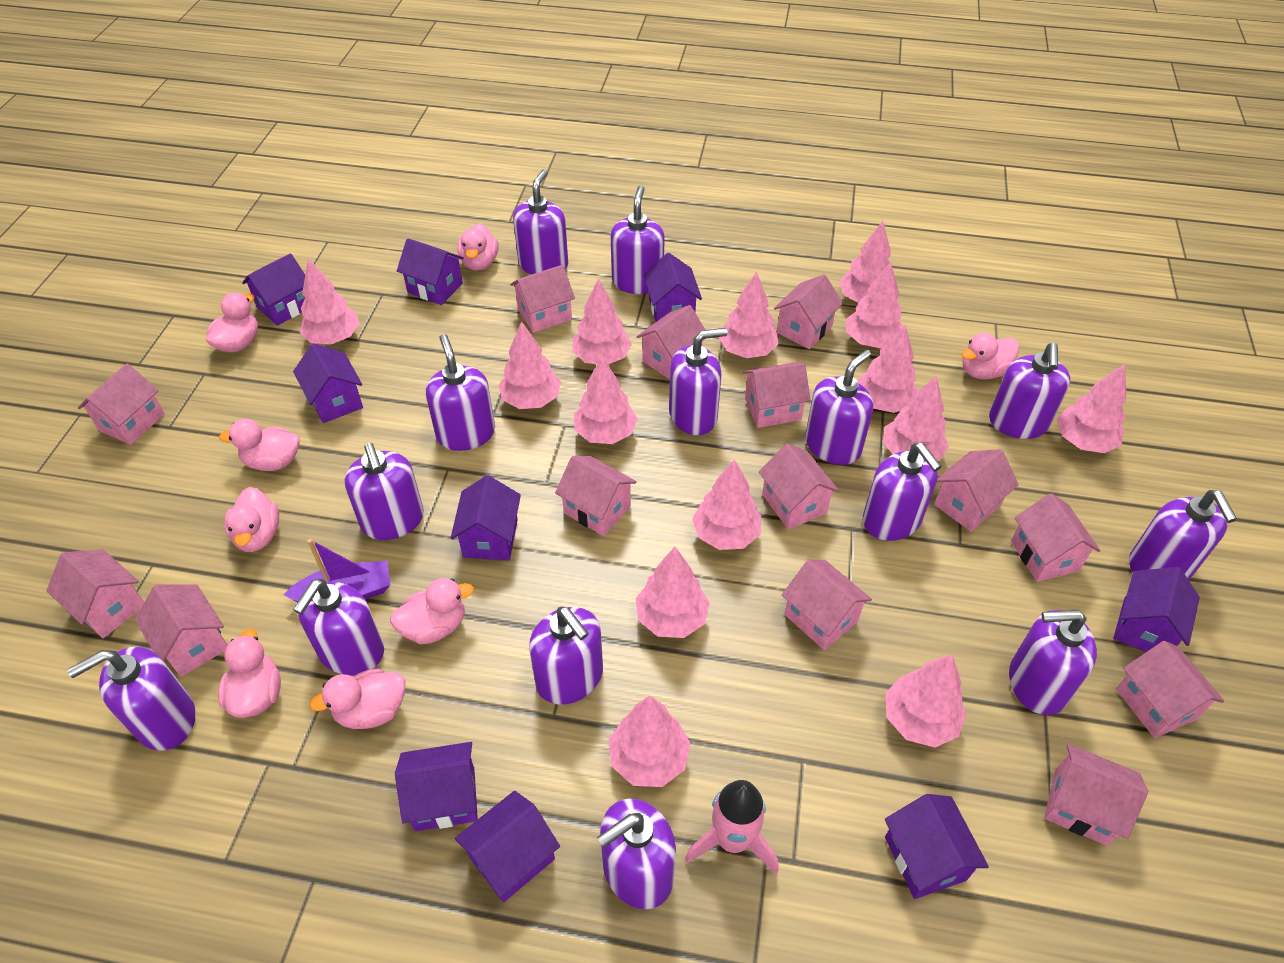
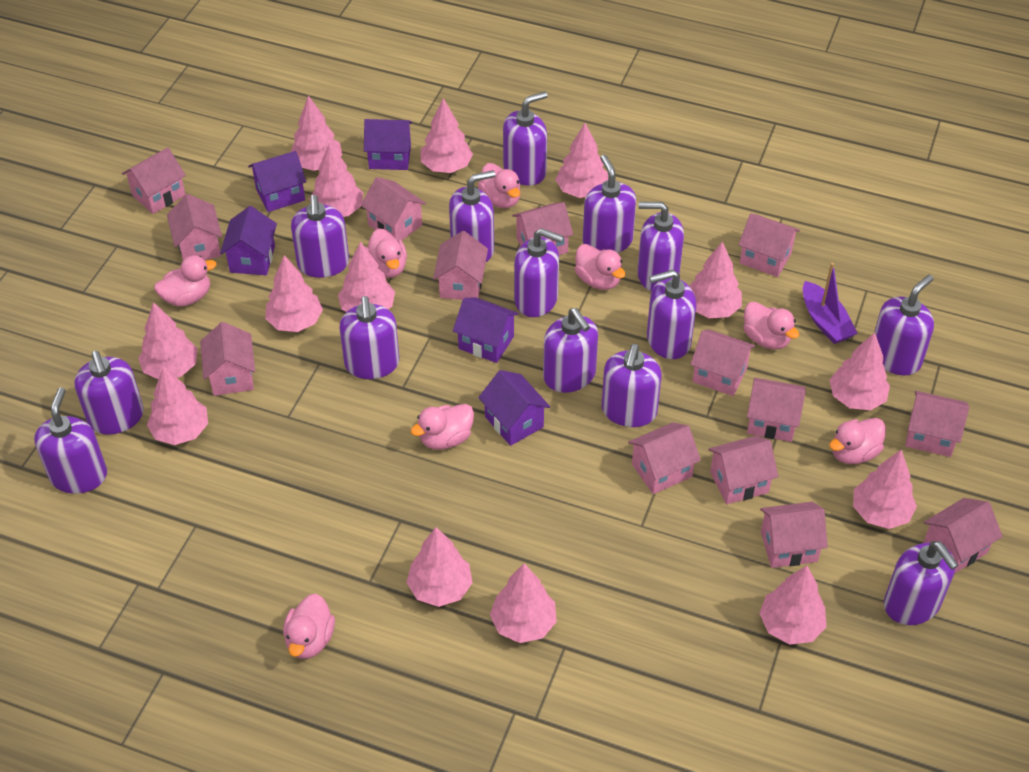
pink rocket: 1 -> 0
purple house: 9 -> 5

